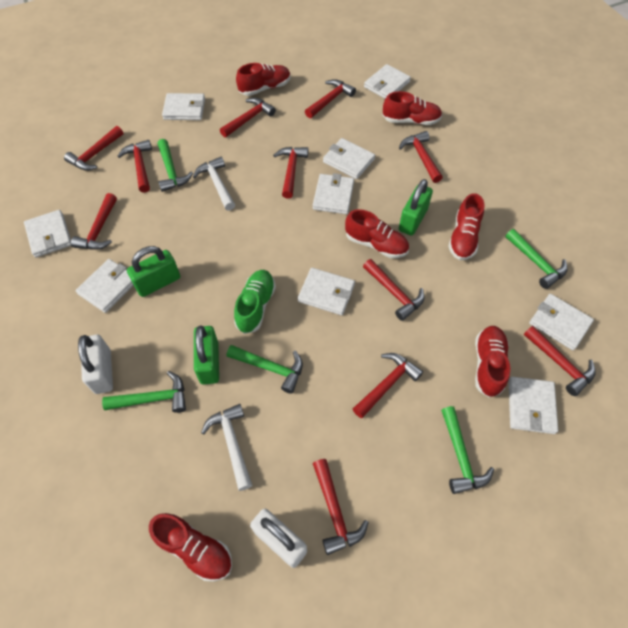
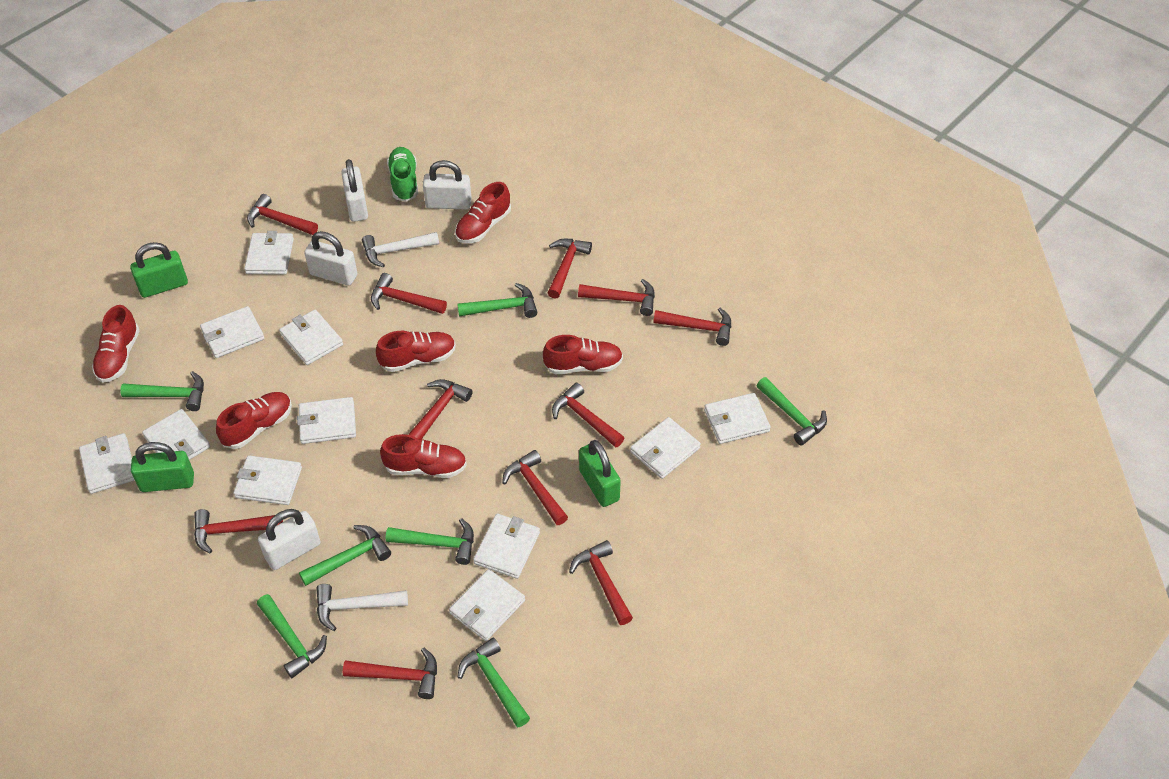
green hammer: 5 -> 7
white padlock: 2 -> 4
white wallet: 9 -> 11

